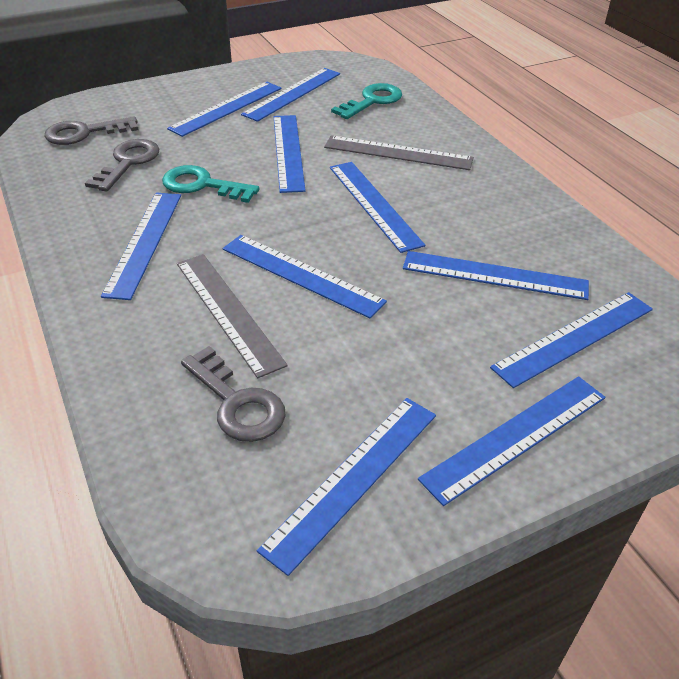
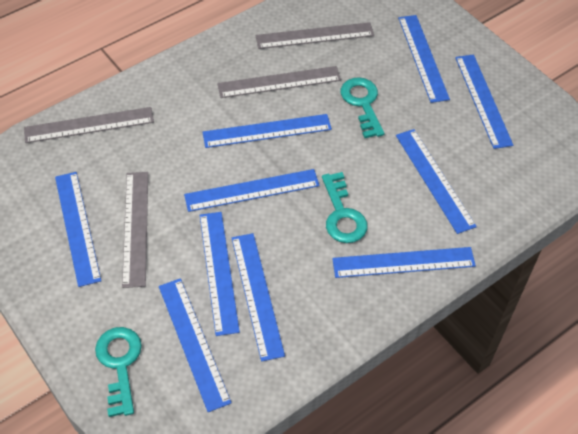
grey key: 3 -> 0
grey ruler: 2 -> 4
turquoise key: 2 -> 3

